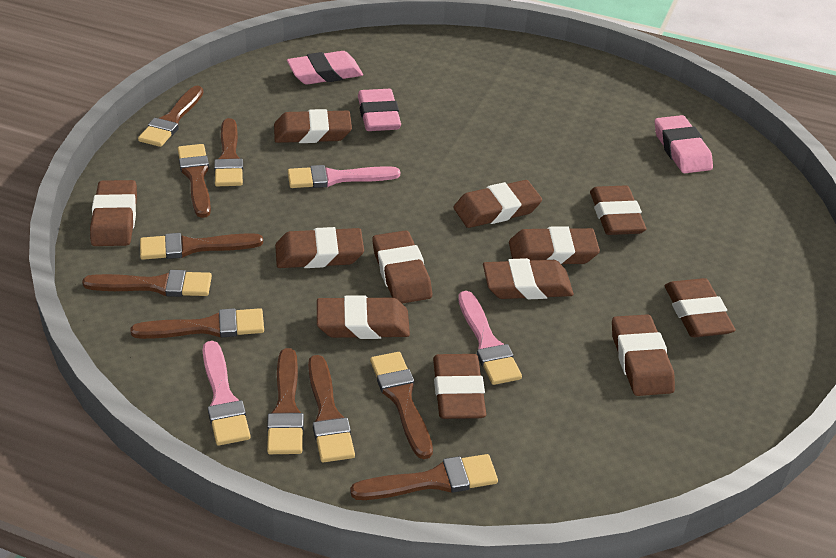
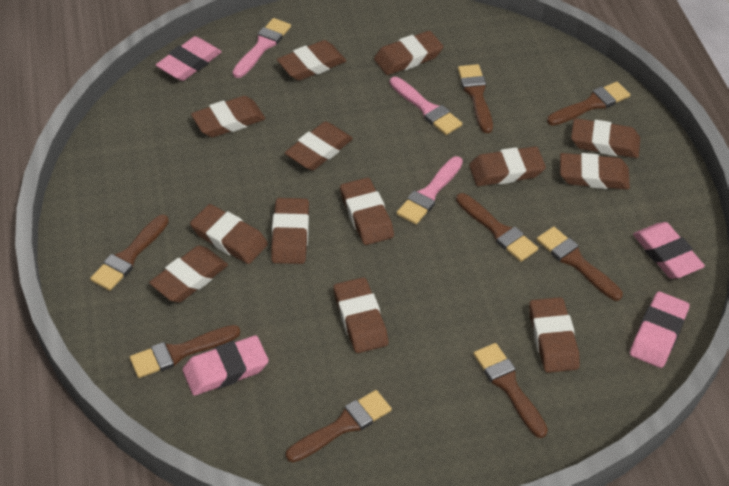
brown brush: 10 -> 8
brown eraser: 12 -> 13
pink eraser: 3 -> 4

